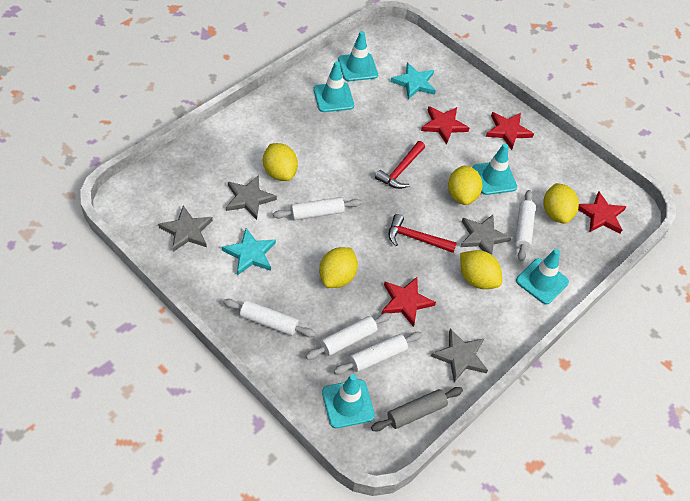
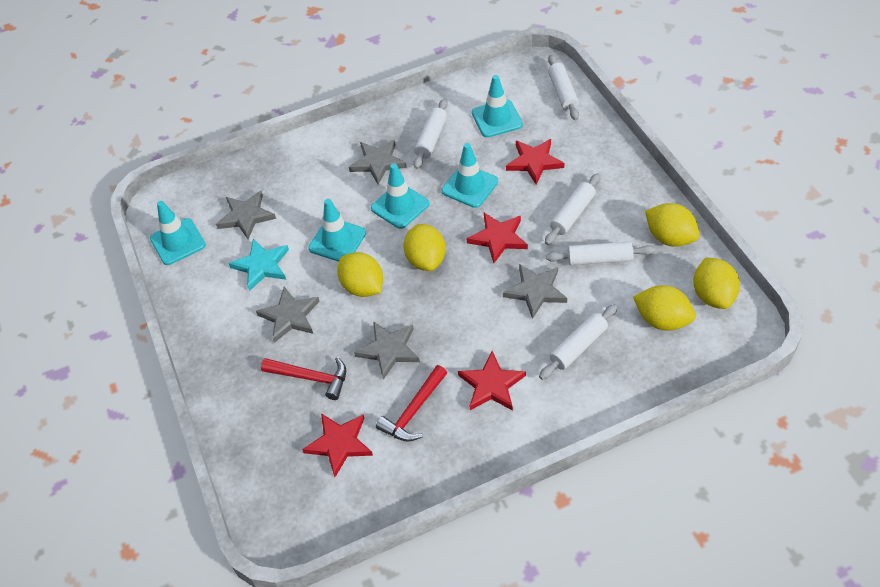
grey rolling pin: 1 -> 0
grey star: 4 -> 5
turquoise star: 2 -> 1

